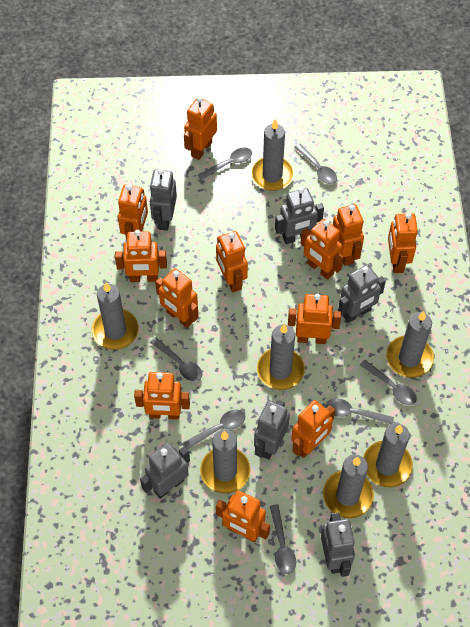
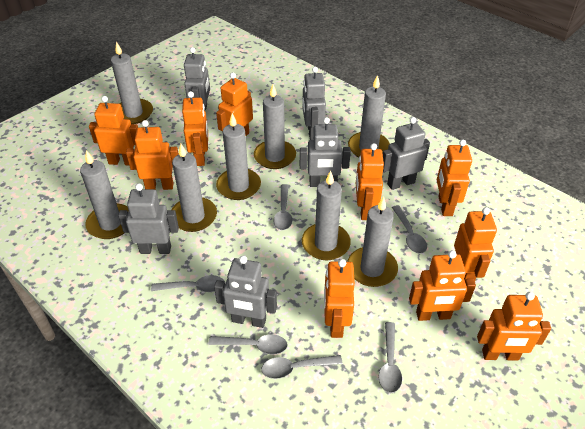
grey candle: 7 -> 8
grey spoon: 7 -> 6
orange robot: 12 -> 10

